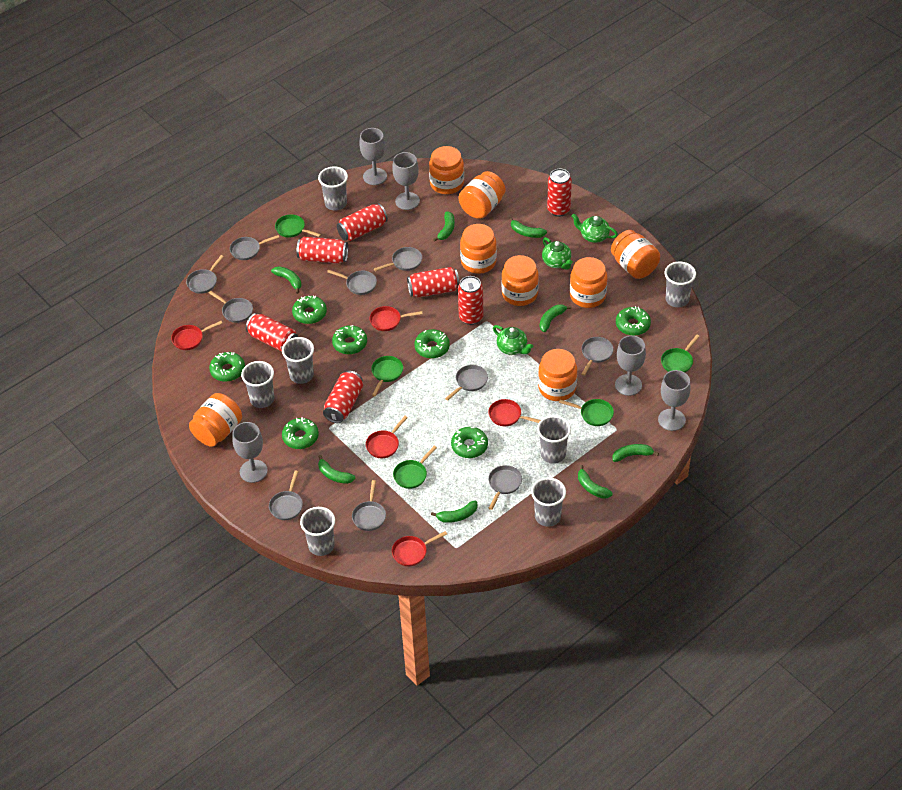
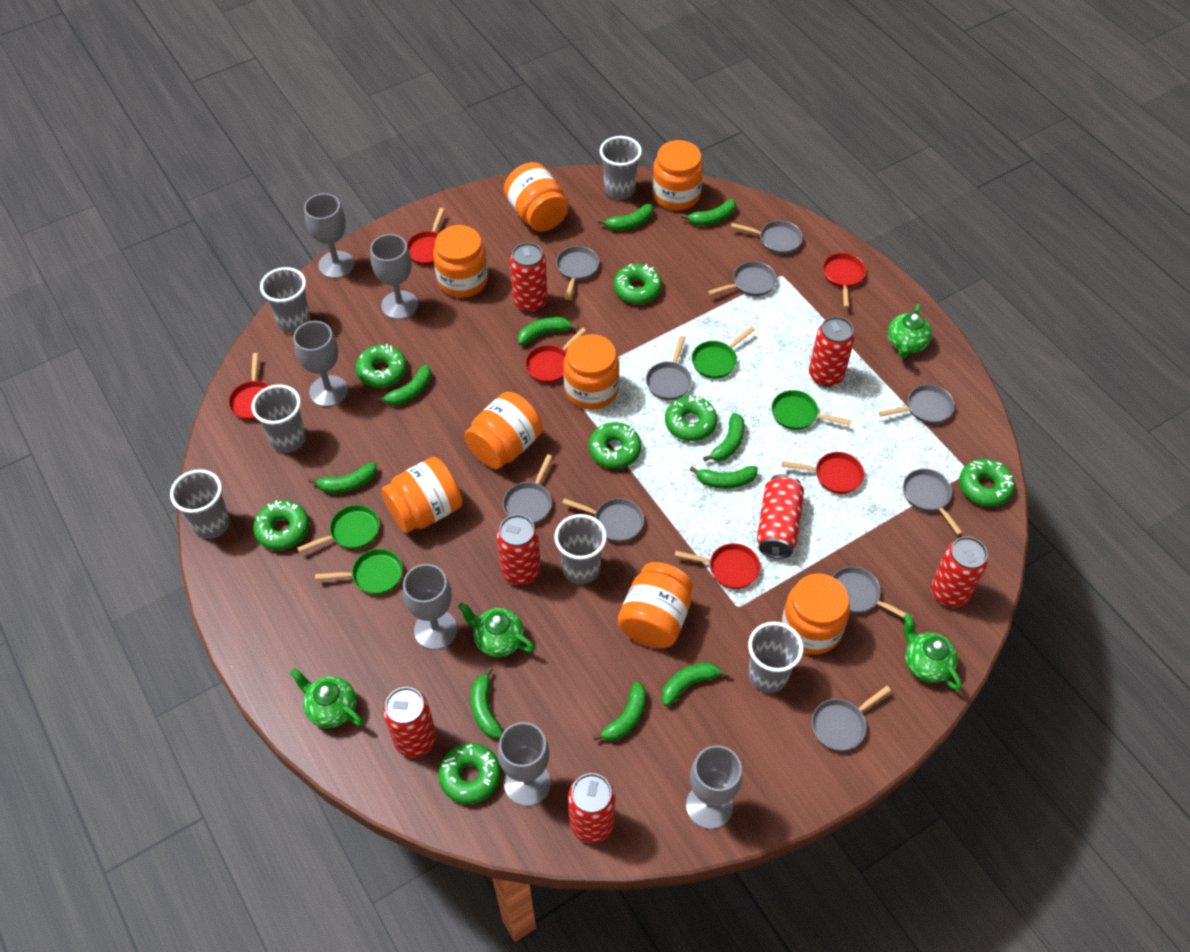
green banana: 8 -> 10
green pan: 5 -> 4
green teapot: 3 -> 4
grey cup: 7 -> 6
grey goblet: 5 -> 6
red pan: 5 -> 6

